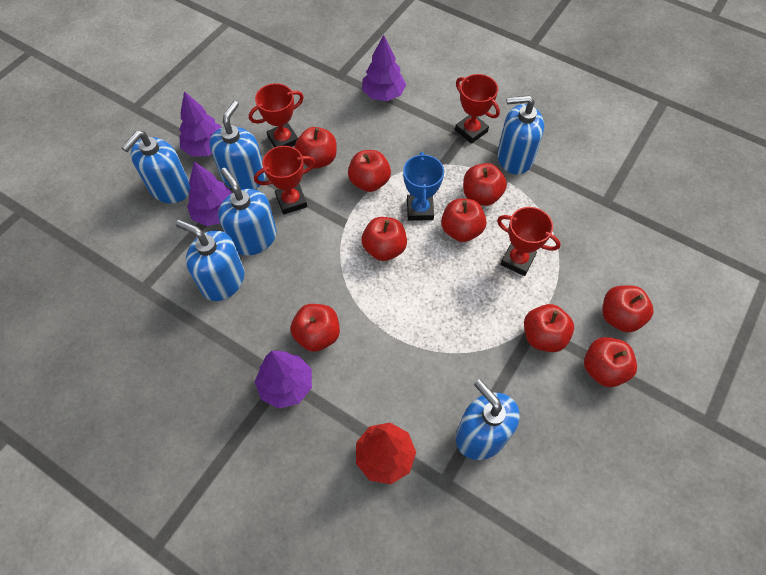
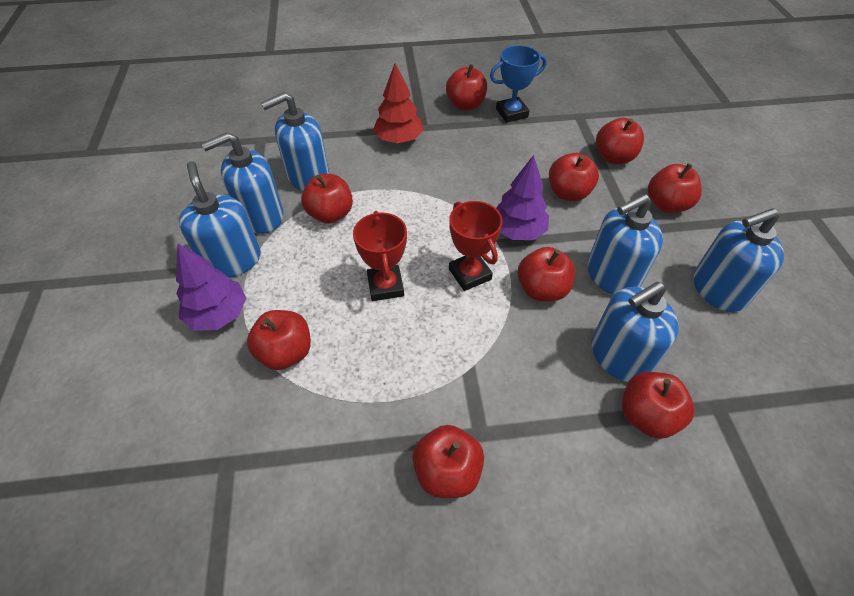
purple tree: 4 -> 2
red trophy: 4 -> 2

